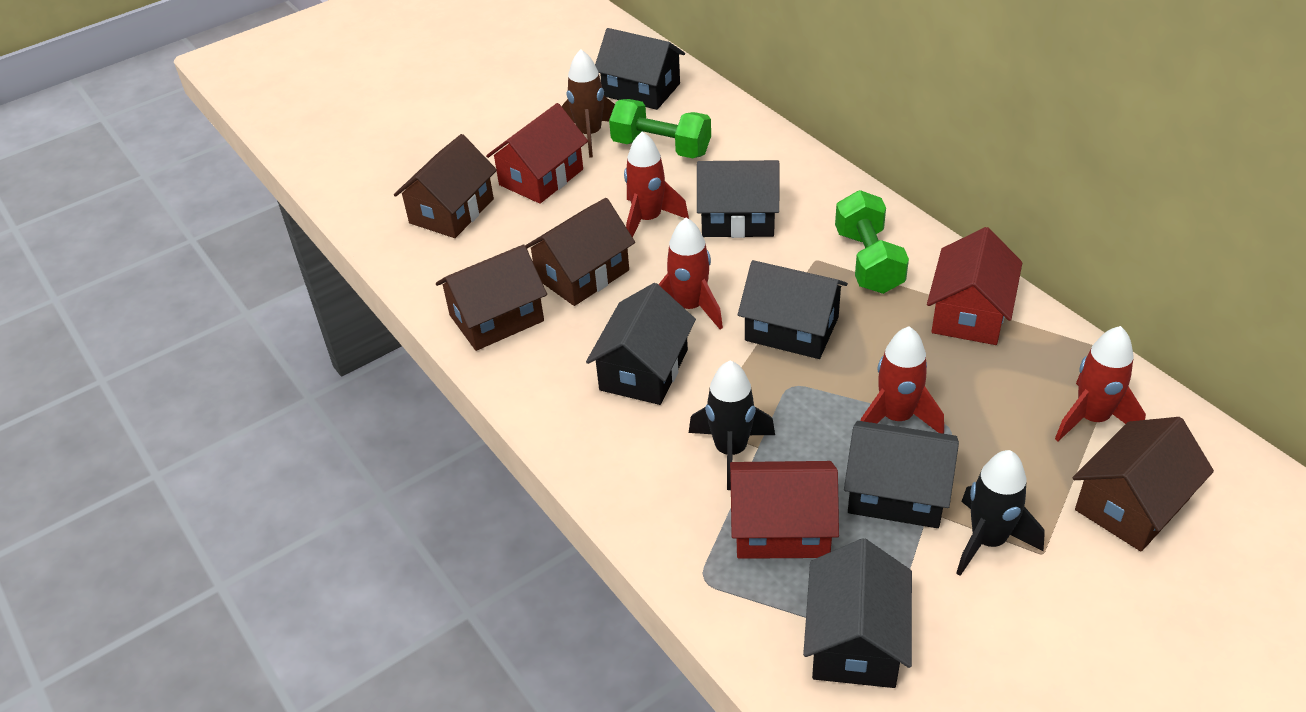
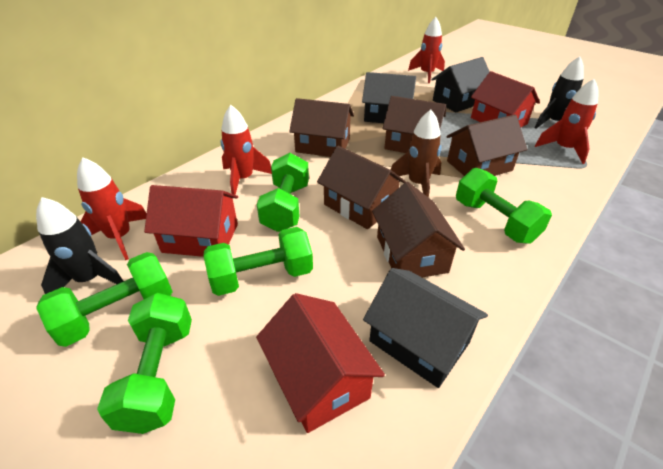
black house: 6 -> 3
brown house: 4 -> 5
green dumbbell: 2 -> 5

